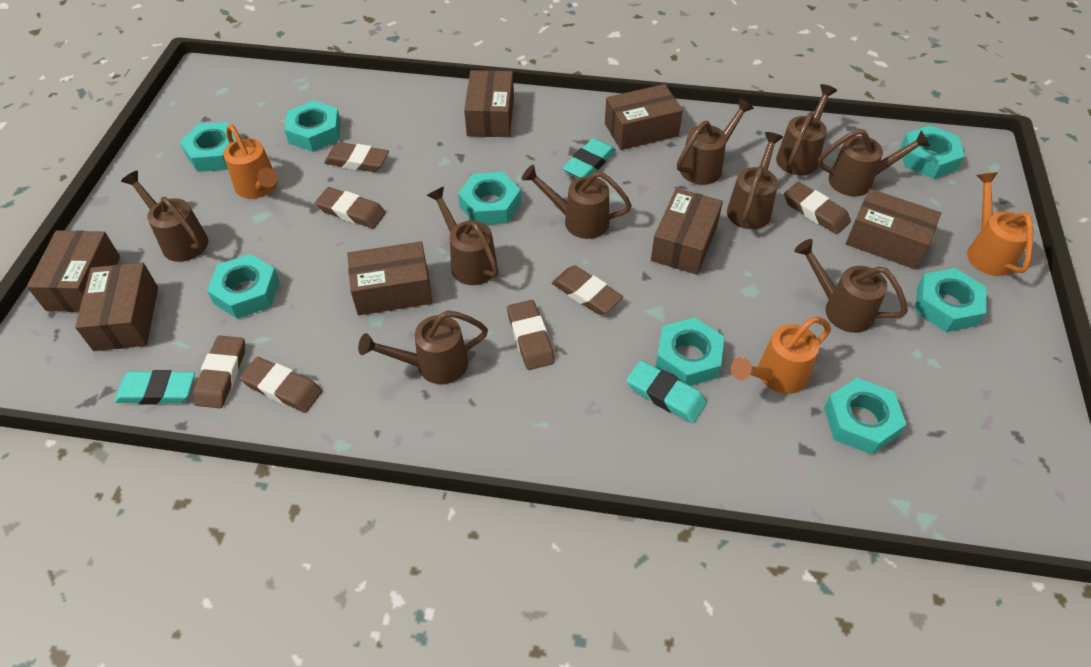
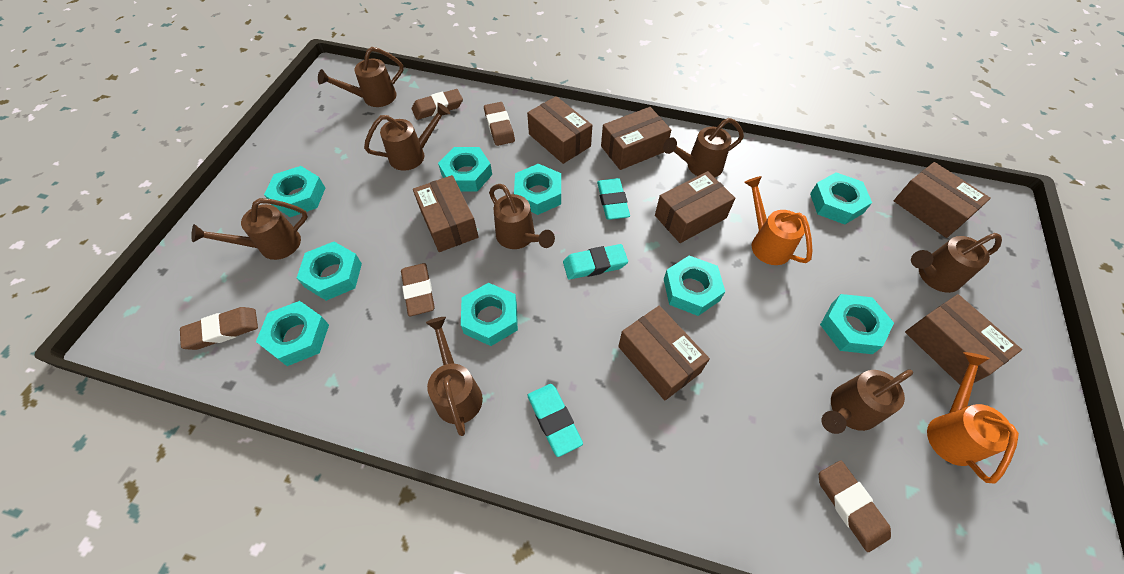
brown eraser: 7 -> 5
brown watering can: 9 -> 8
orange watering can: 3 -> 2
turquoise nut: 8 -> 9

